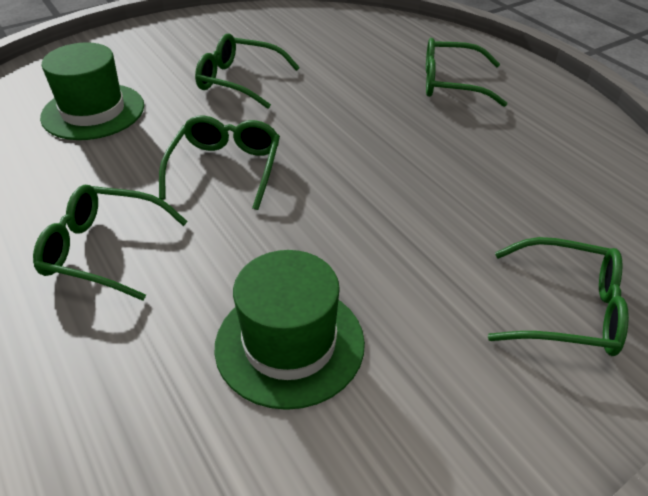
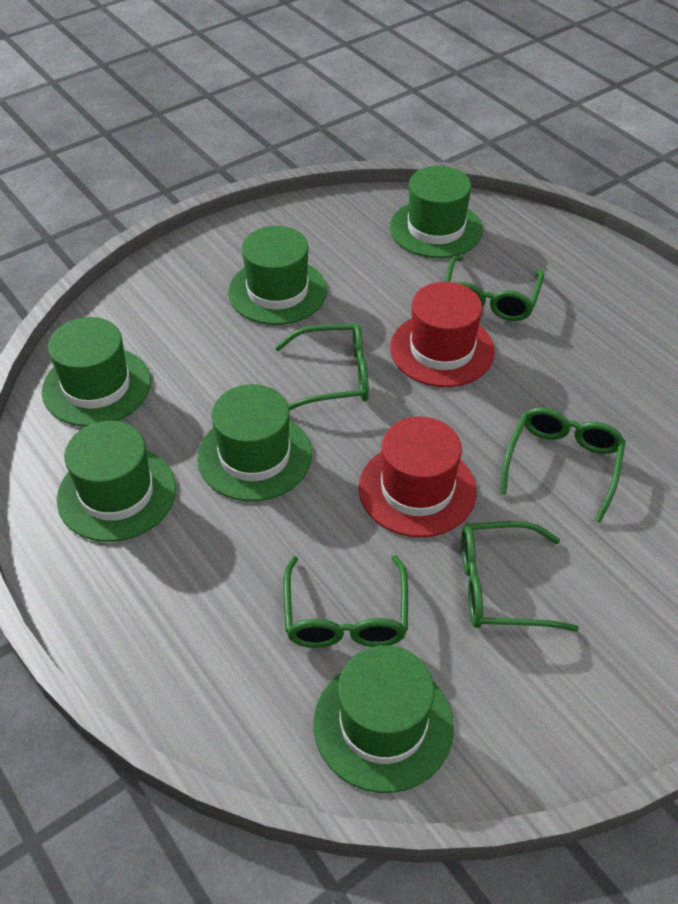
green hat: 2 -> 6
red hat: 0 -> 2

